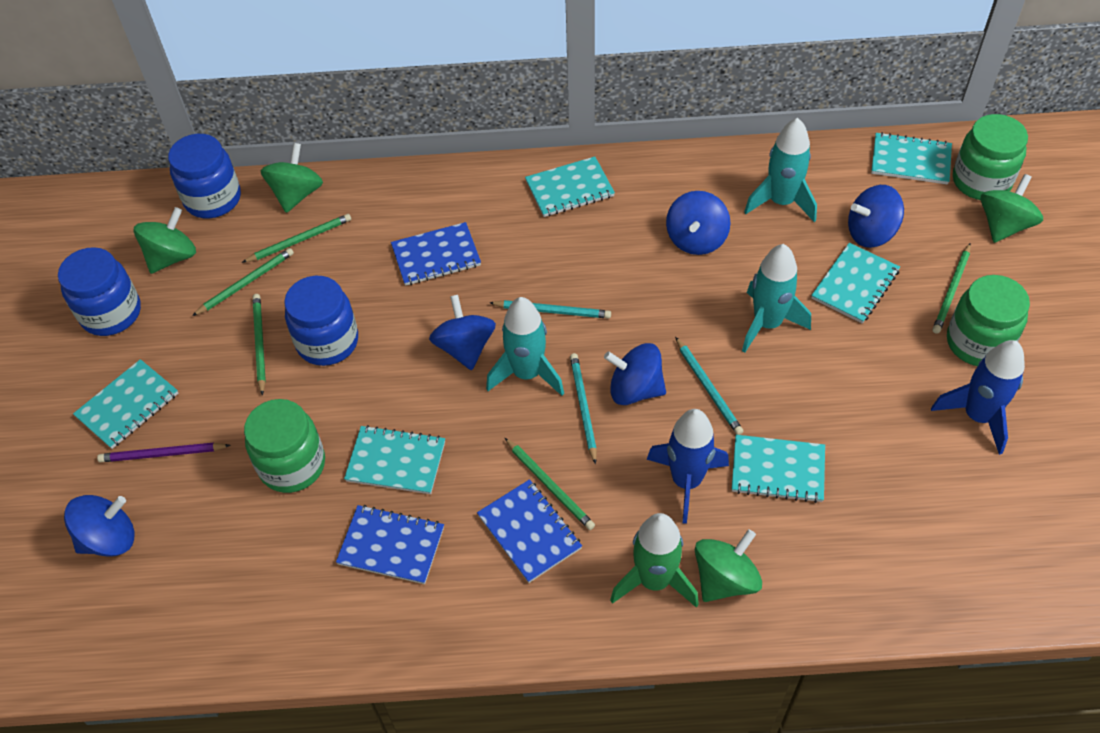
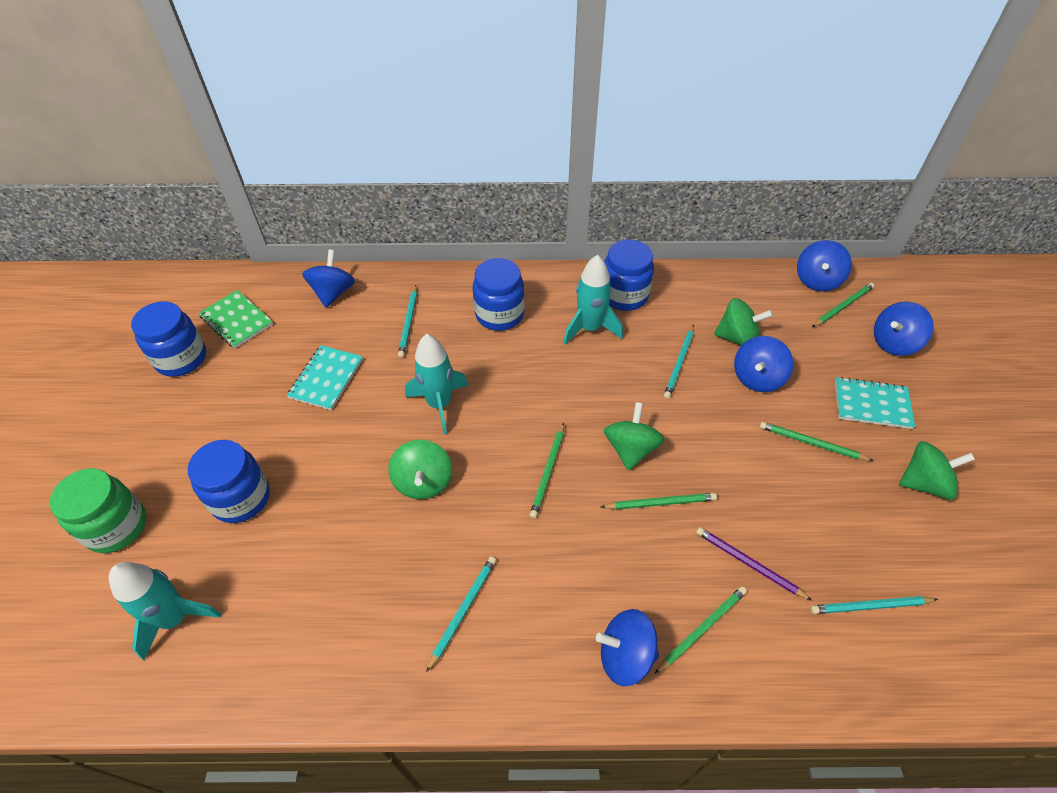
blue jar: 3 -> 4
blue notebook: 3 -> 0
blue rocket: 2 -> 0
green jar: 3 -> 1
green notebook: 0 -> 1
green rocket: 1 -> 0
turquoise notebook: 6 -> 2
turquoise pencil: 3 -> 4

